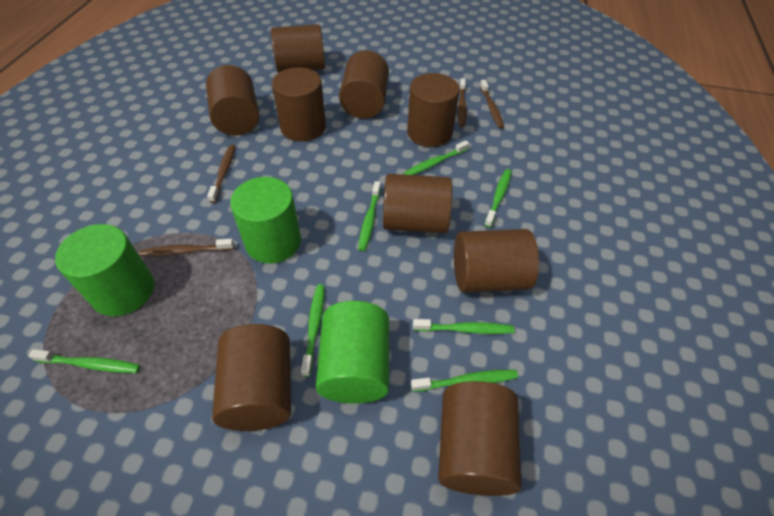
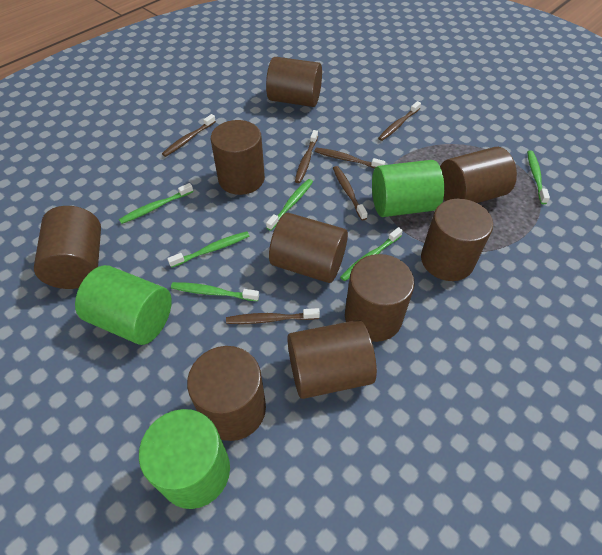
brown toothbrush: 4 -> 6
green toothbrush: 7 -> 6

